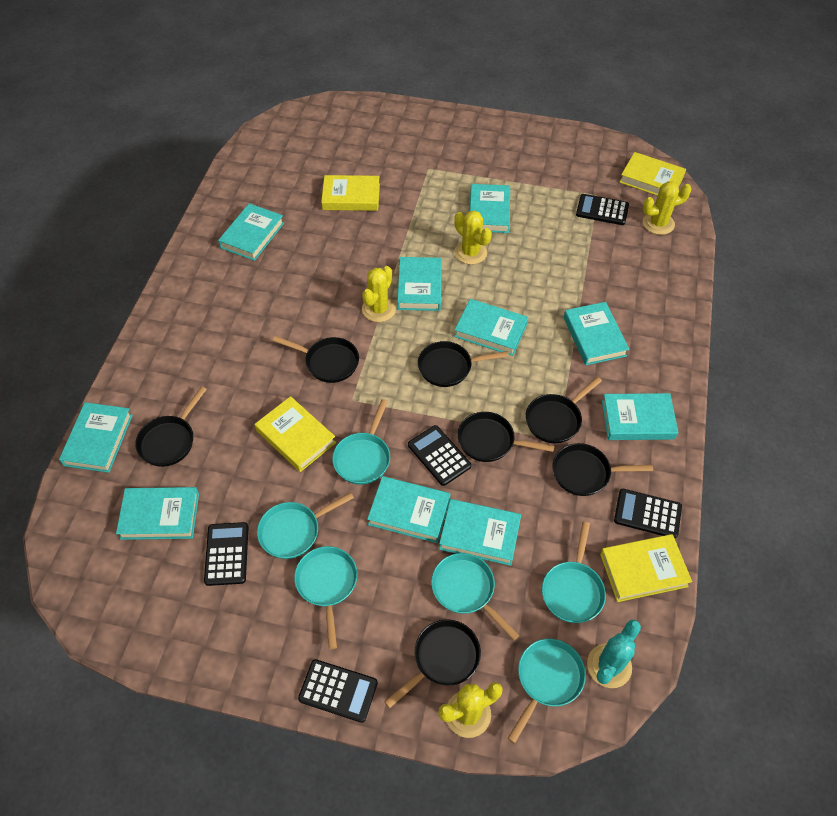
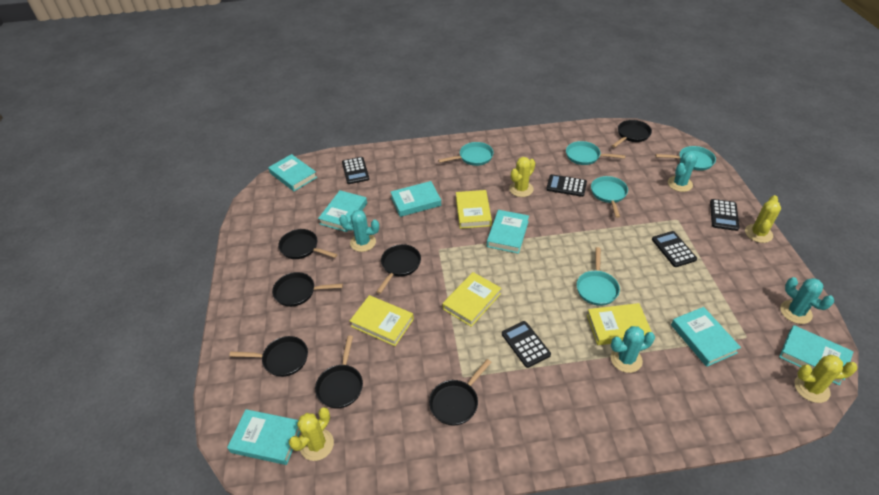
turquoise book: 10 -> 7
turquoise cactus: 1 -> 4
turquoise pan: 6 -> 5

